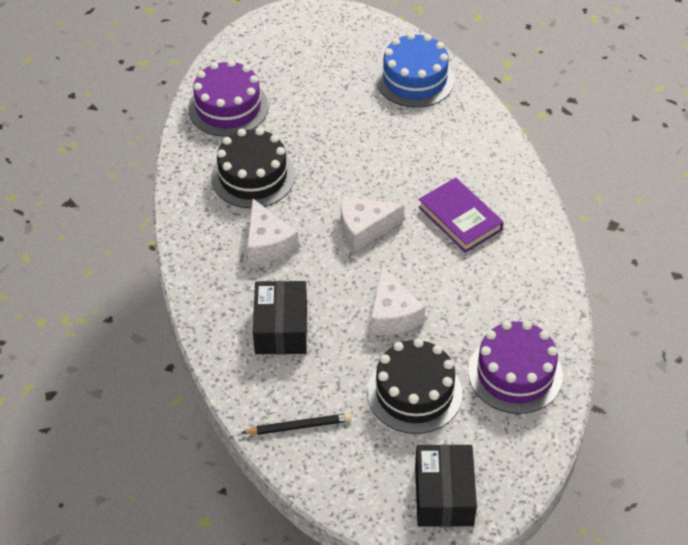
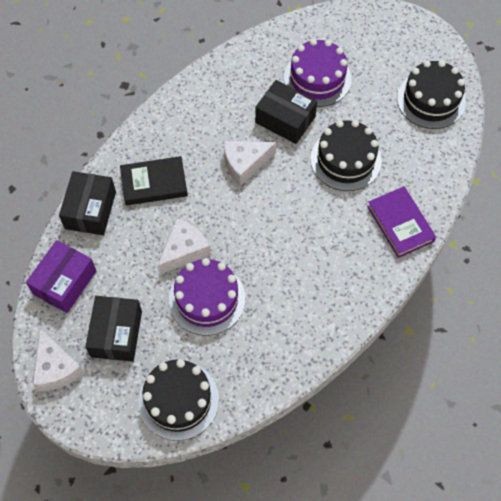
black book: 0 -> 1
black box: 2 -> 3
black cake: 2 -> 3
black pencil: 1 -> 0
blue cake: 1 -> 0
purple box: 0 -> 1

